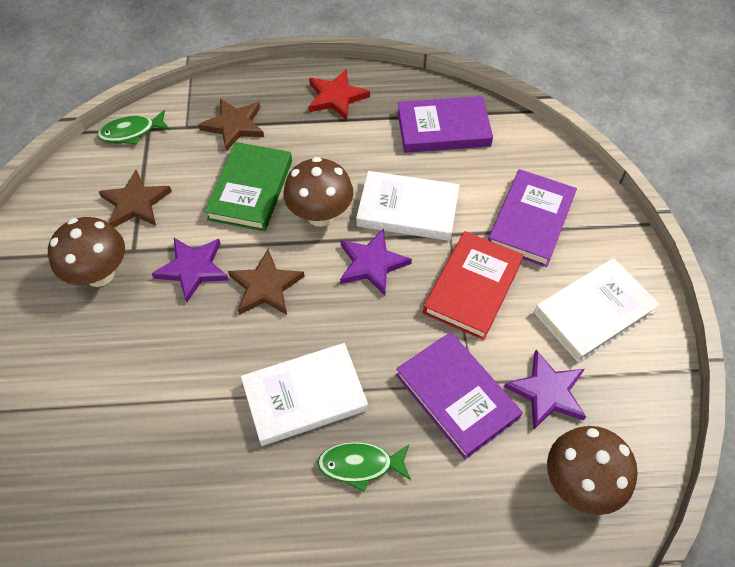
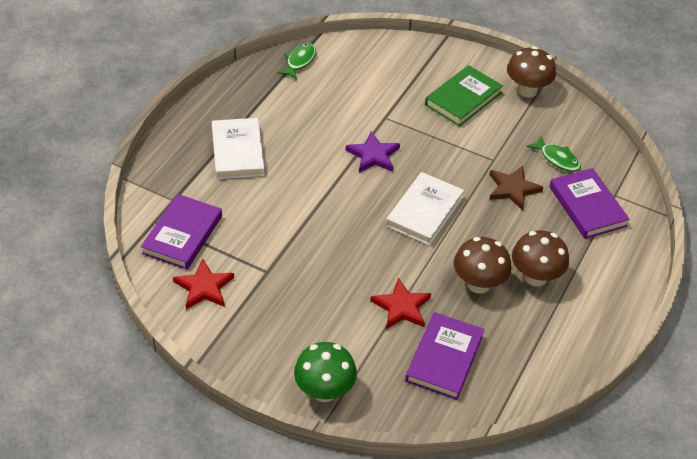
brown star: 3 -> 1
green mushroom: 0 -> 1
purple star: 3 -> 1
red book: 1 -> 0
red star: 1 -> 2
white book: 3 -> 2

